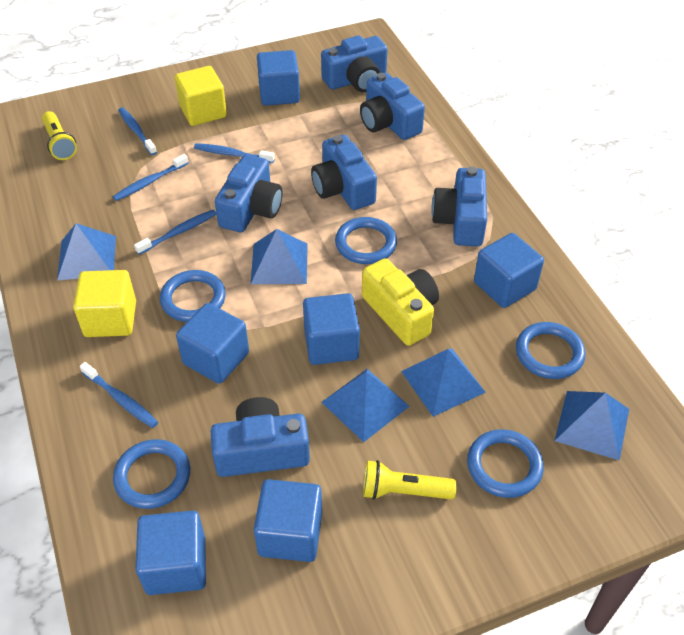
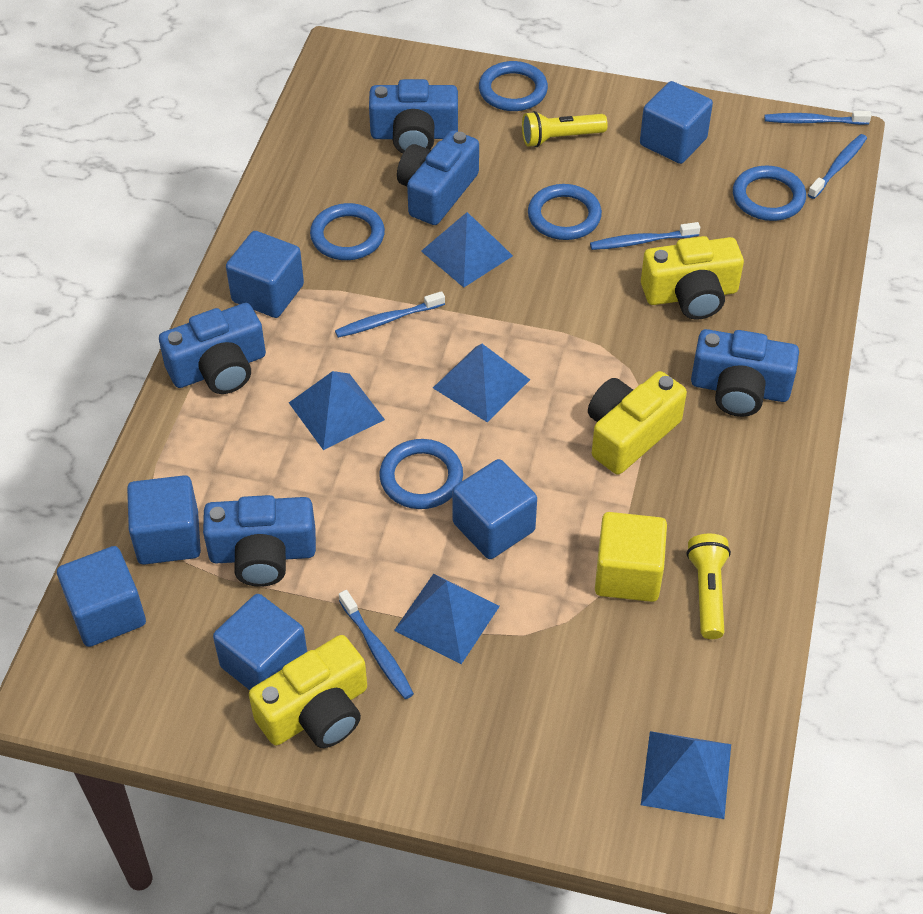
blue camera: 6 -> 5
yellow camera: 1 -> 3
yellow cube: 2 -> 1

